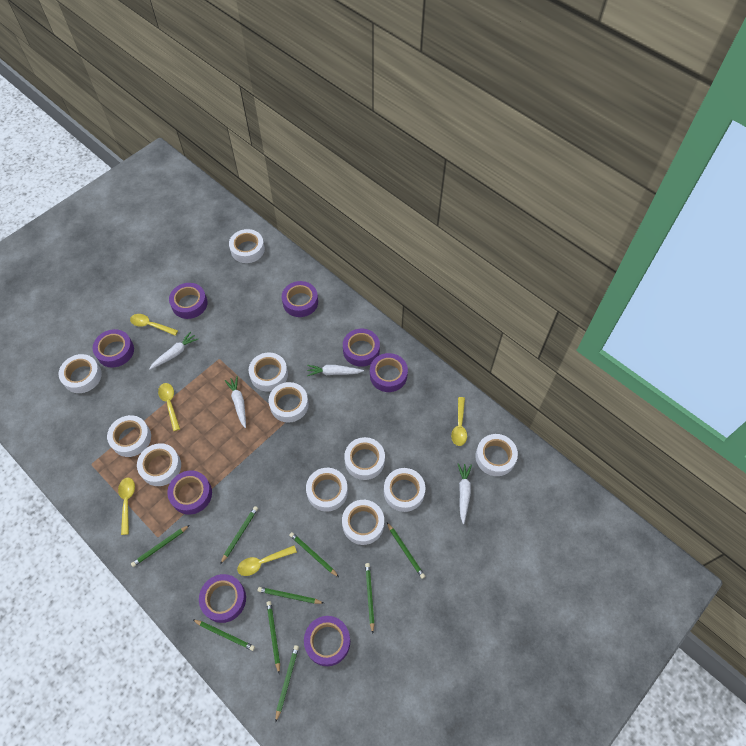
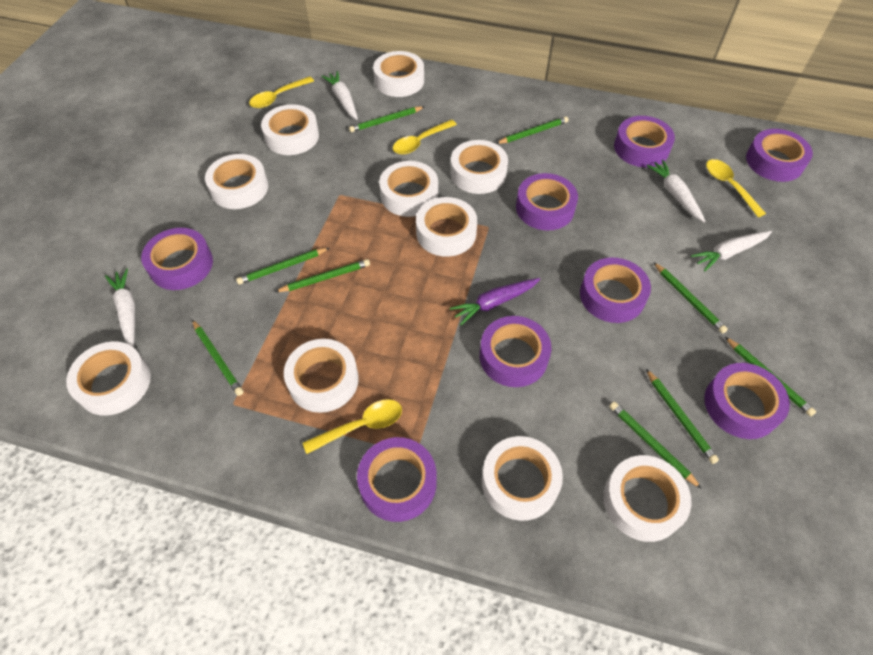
purple carrot: 0 -> 1
white tape: 11 -> 10
yellow spoon: 5 -> 4

